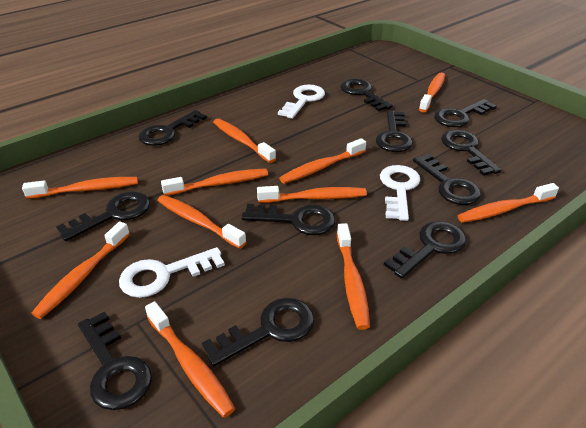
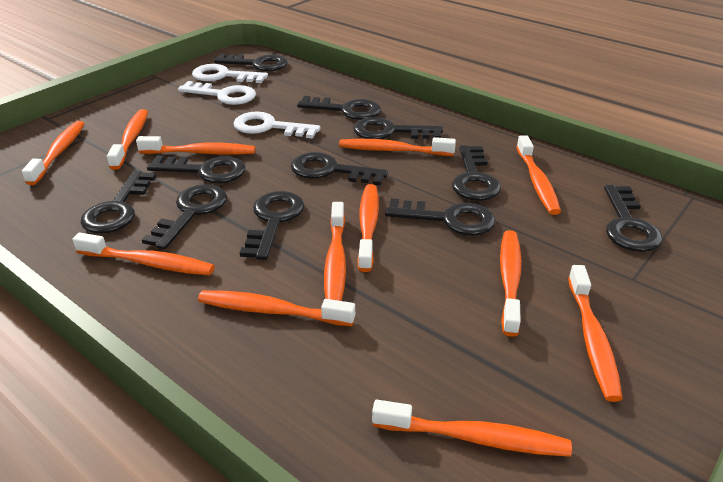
orange toothbrush: 11 -> 12

